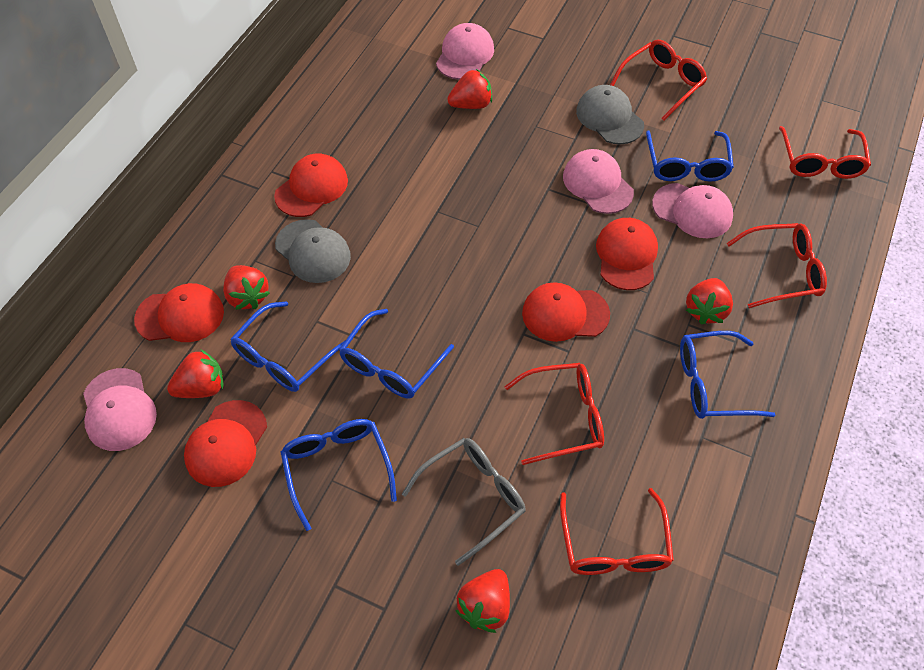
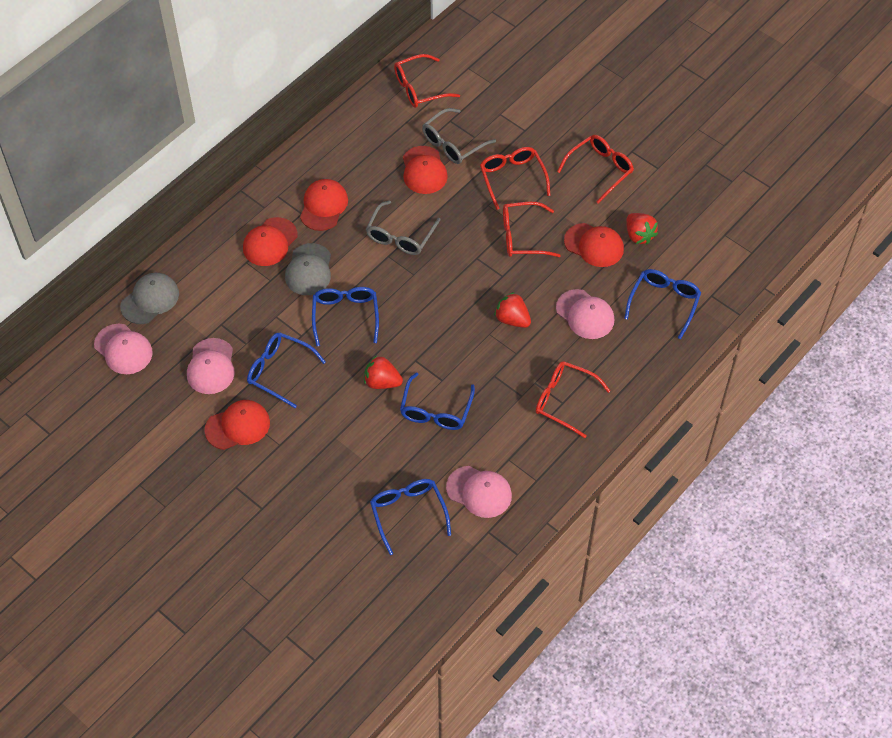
grey glasses: 1 -> 2
red strawberry: 5 -> 3

